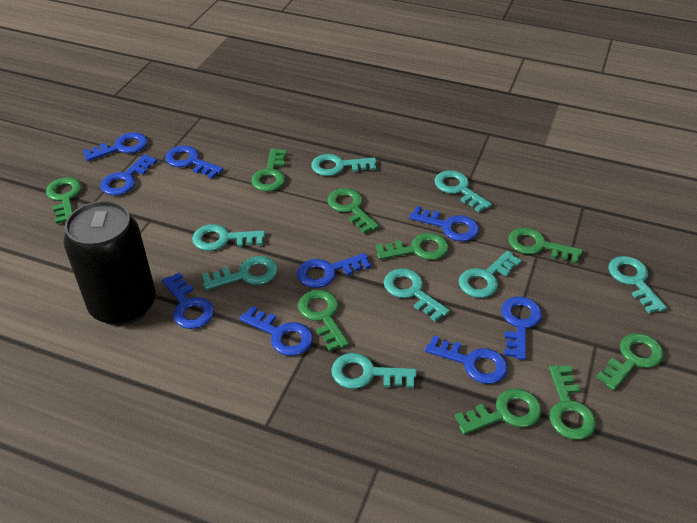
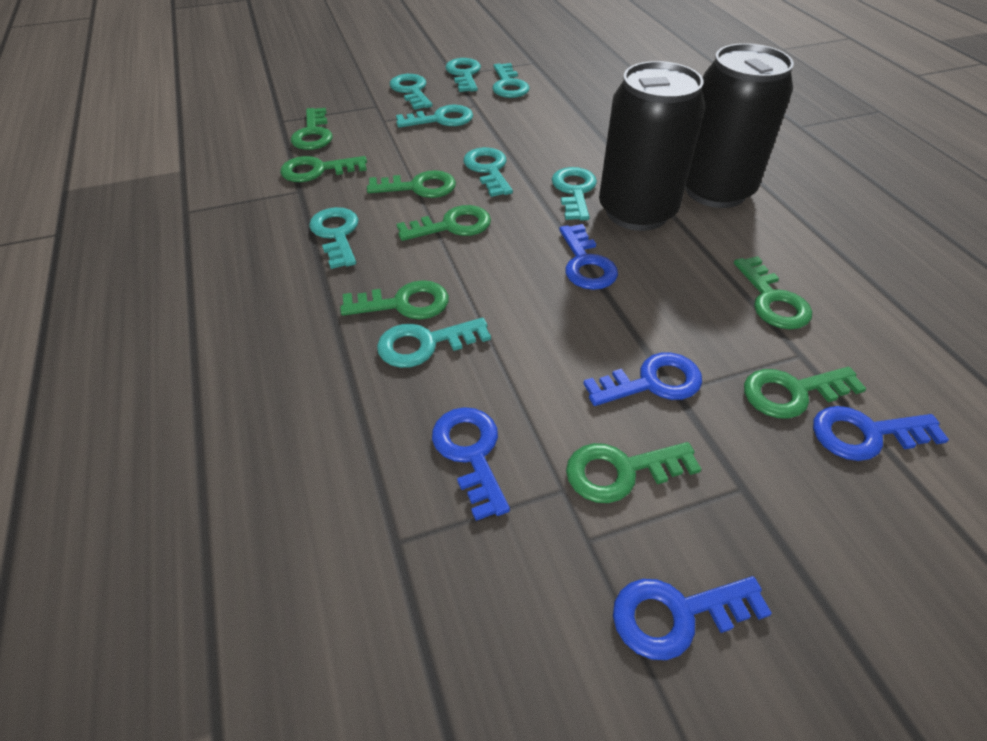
black can: 1 -> 2
blue key: 9 -> 5
green key: 9 -> 8

